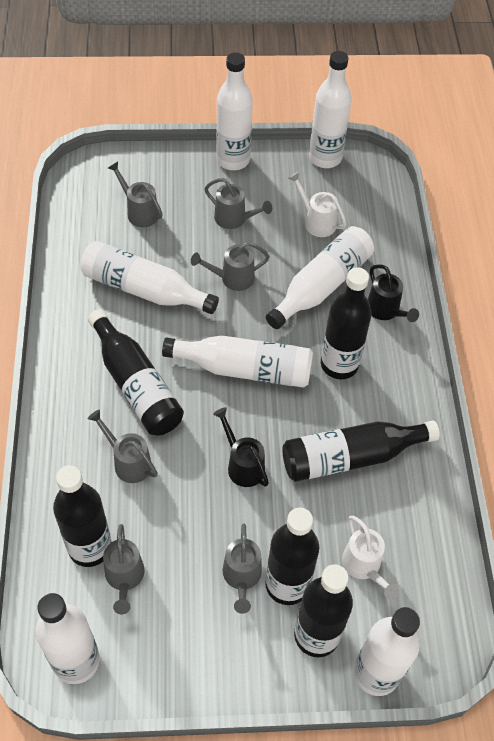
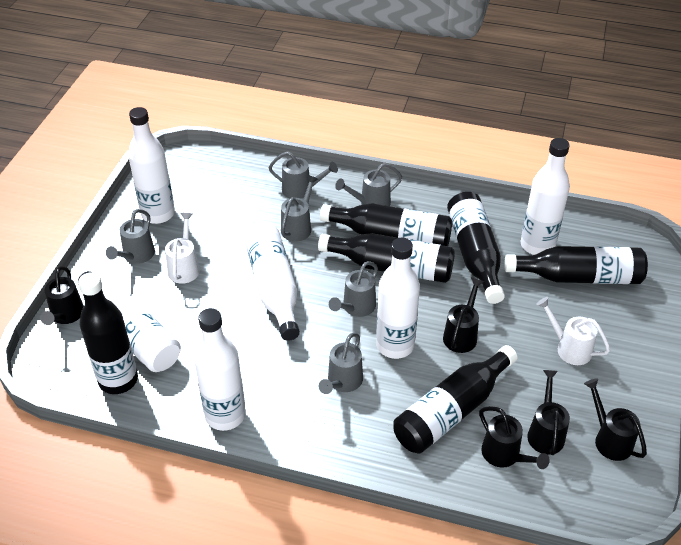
black watering can: 2 -> 5
white bottle: 7 -> 6

